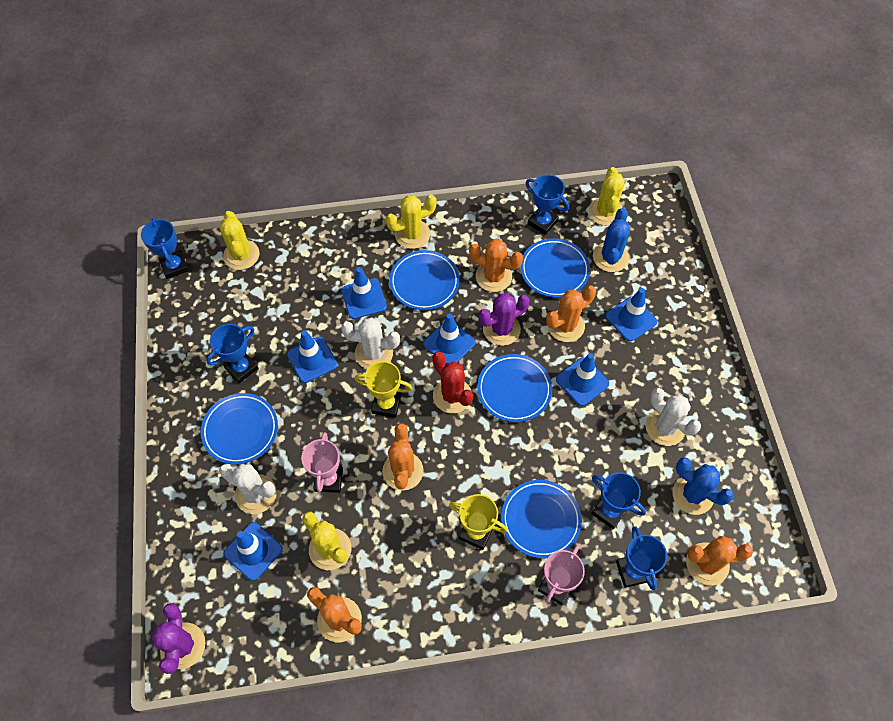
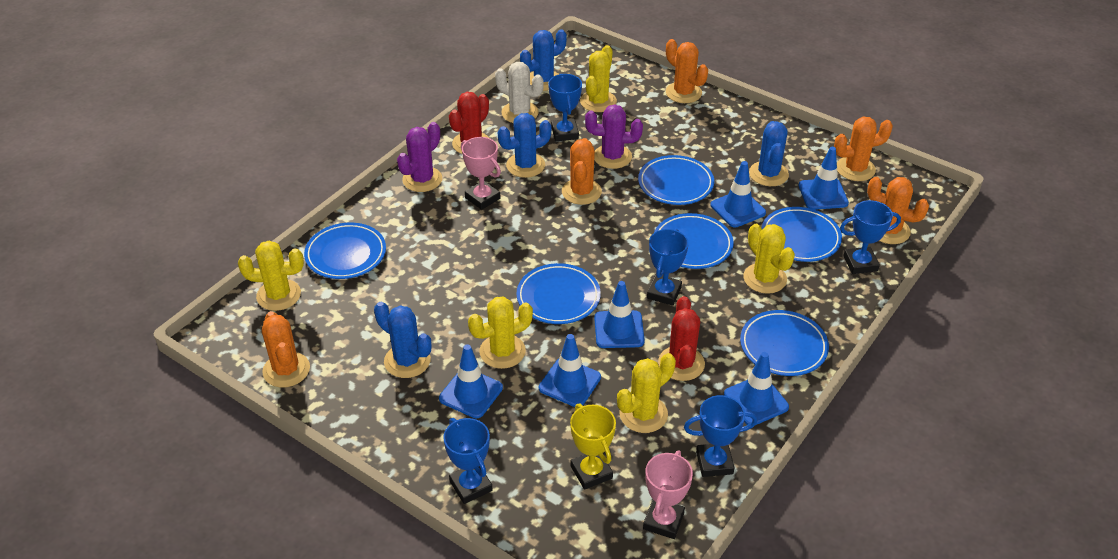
blue cactus: 2 -> 4
blue plate: 5 -> 6
red cactus: 1 -> 2
white cactus: 3 -> 1
yellow cactus: 4 -> 5
yellow trophy: 2 -> 1

